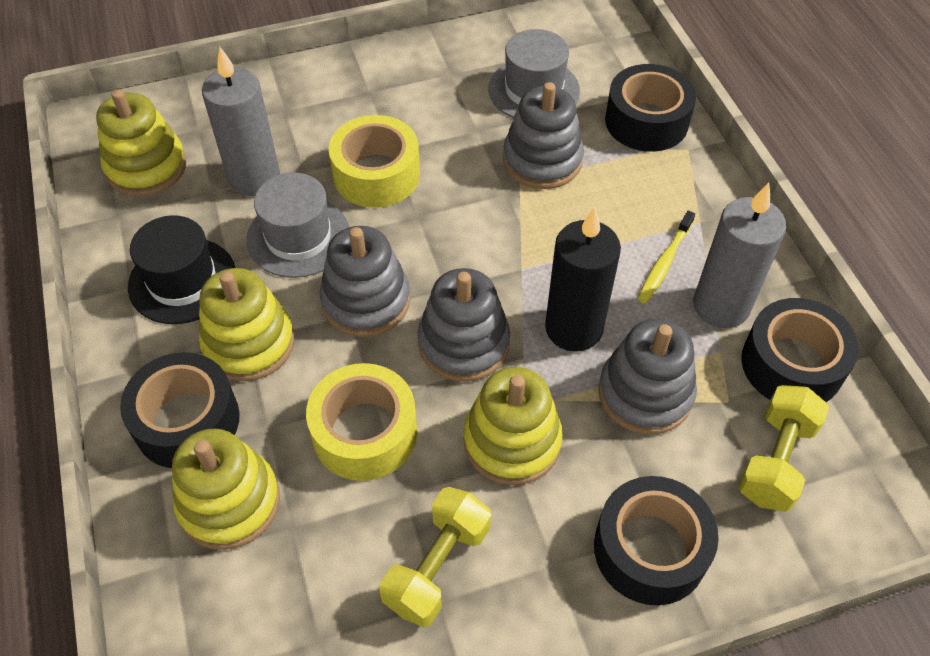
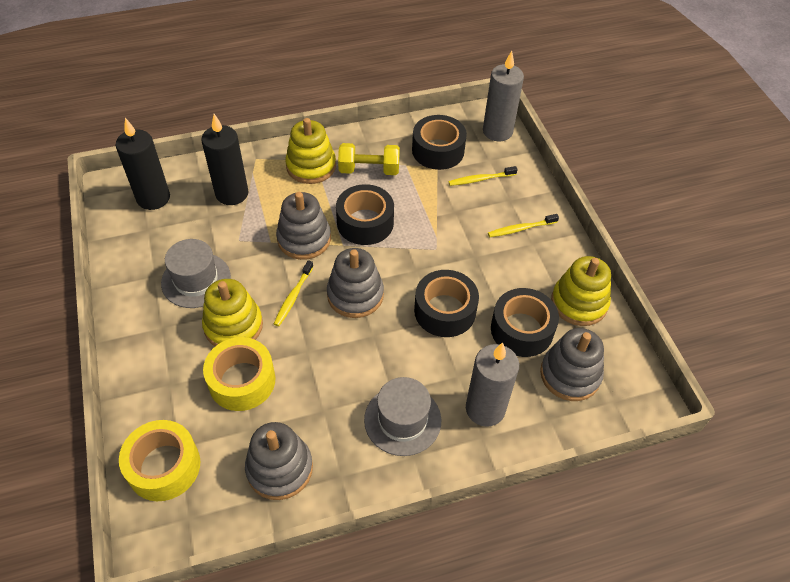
black candle: 1 -> 2
black hat: 1 -> 0
yellow dumbbell: 2 -> 1
yellow stacking toy: 4 -> 3
yellow toothbrush: 1 -> 3

